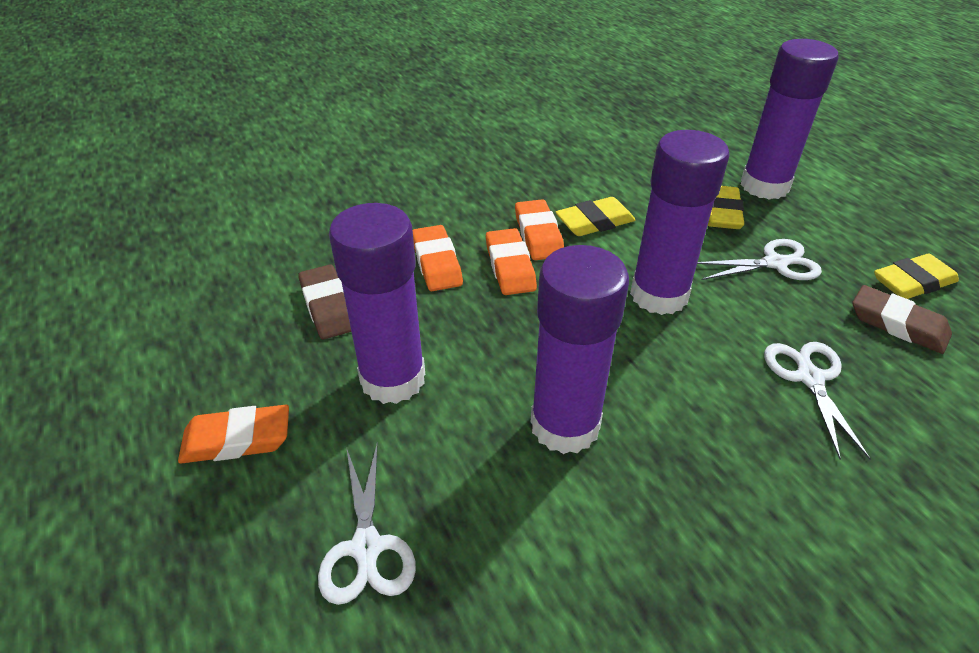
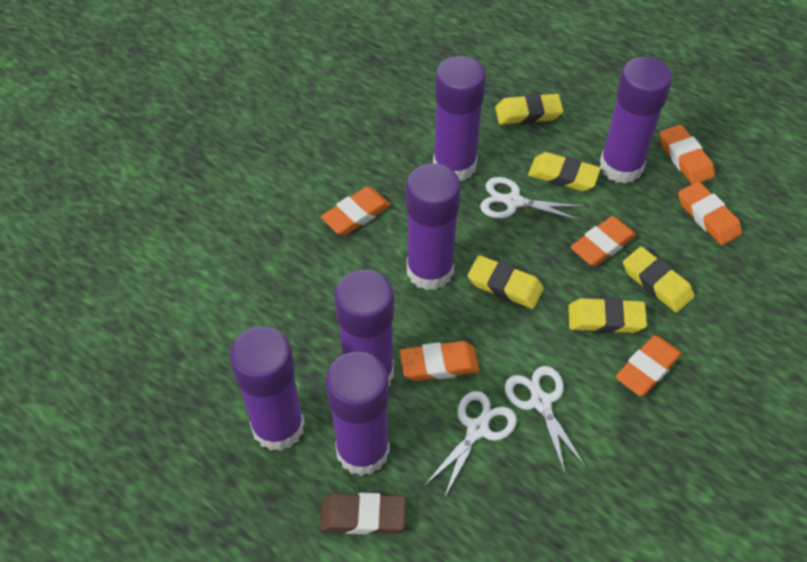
brown eraser: 2 -> 1
orange eraser: 4 -> 6
purple glue stick: 4 -> 6
yellow eraser: 3 -> 5

